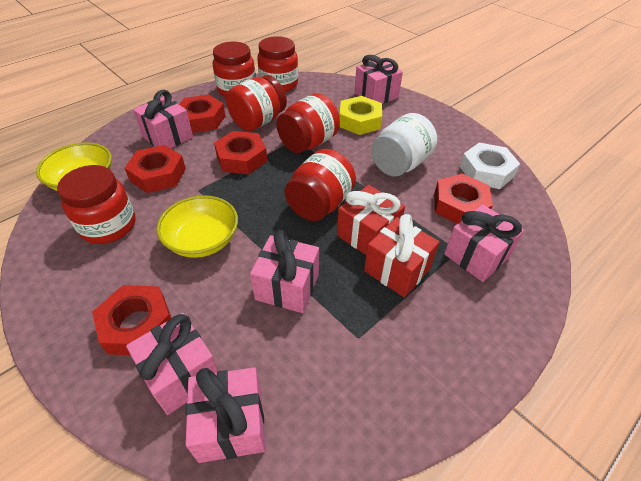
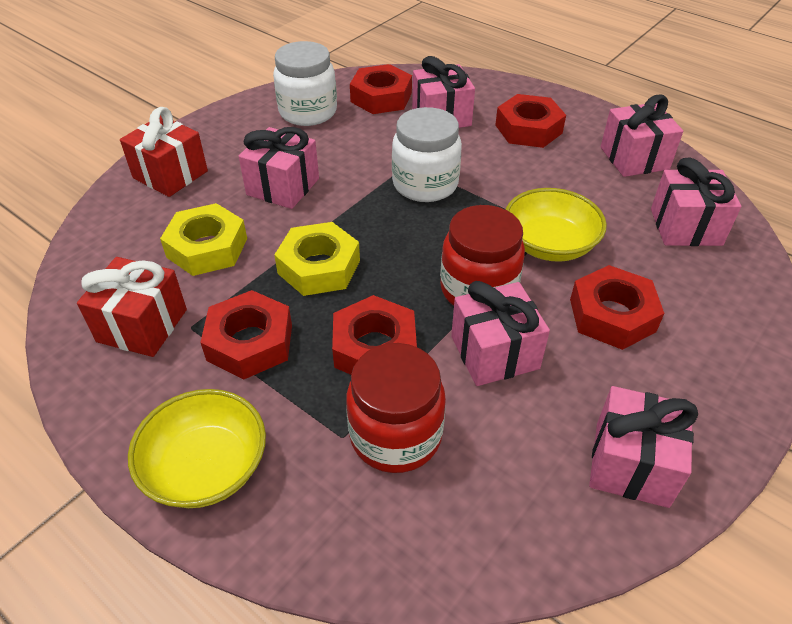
red jar: 6 -> 2
white jar: 1 -> 2
white nut: 1 -> 0
yellow nut: 1 -> 2

